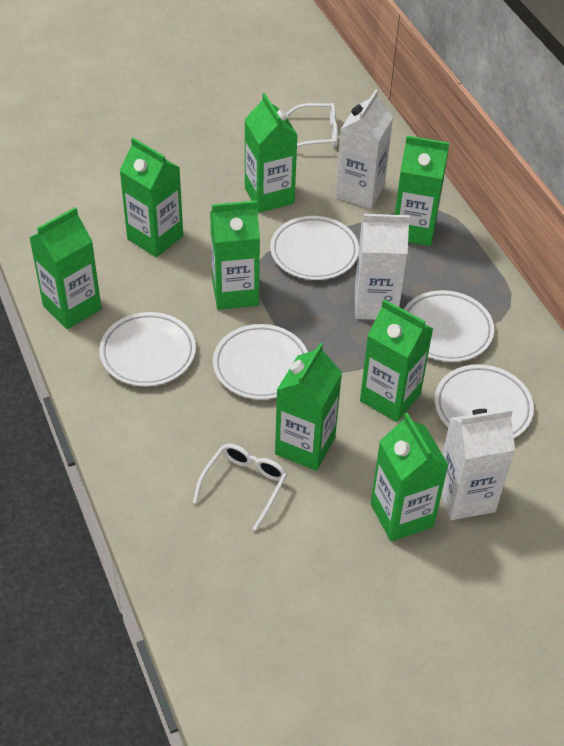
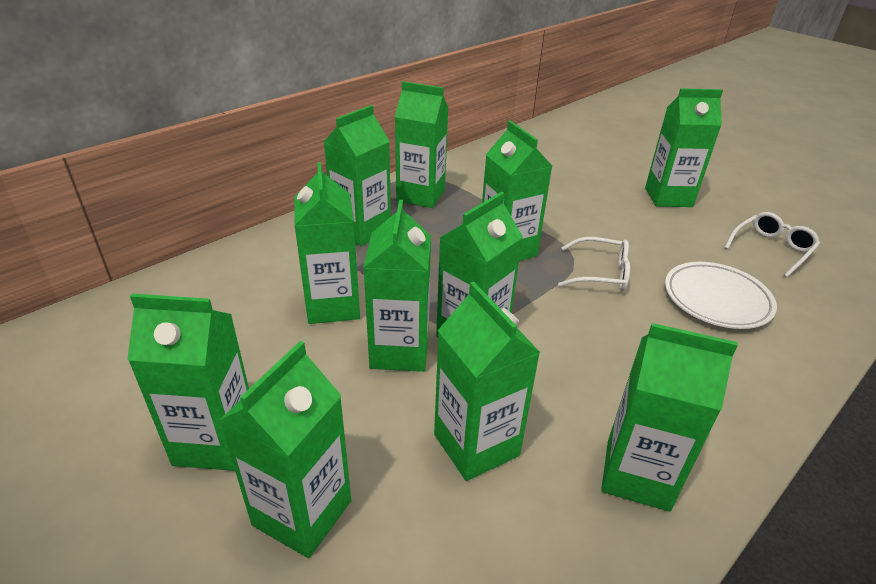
green carton: 8 -> 11
white carton: 3 -> 0
white plate: 5 -> 1

